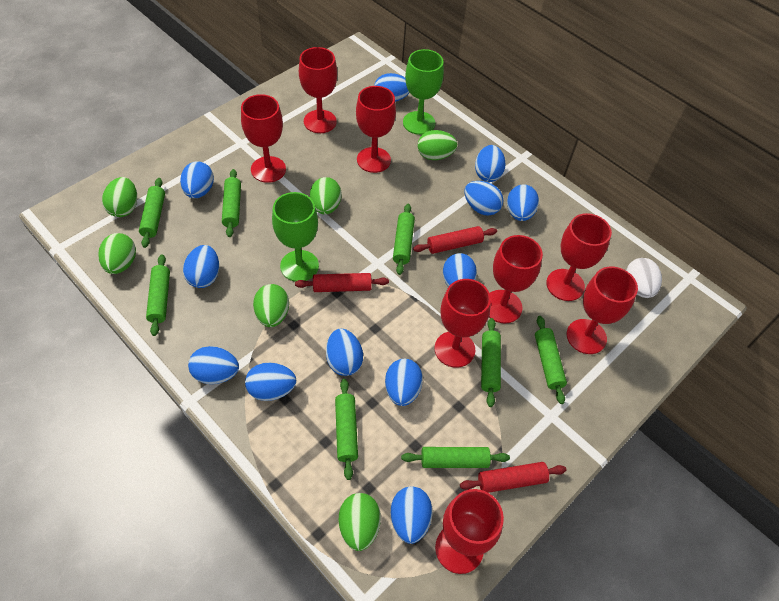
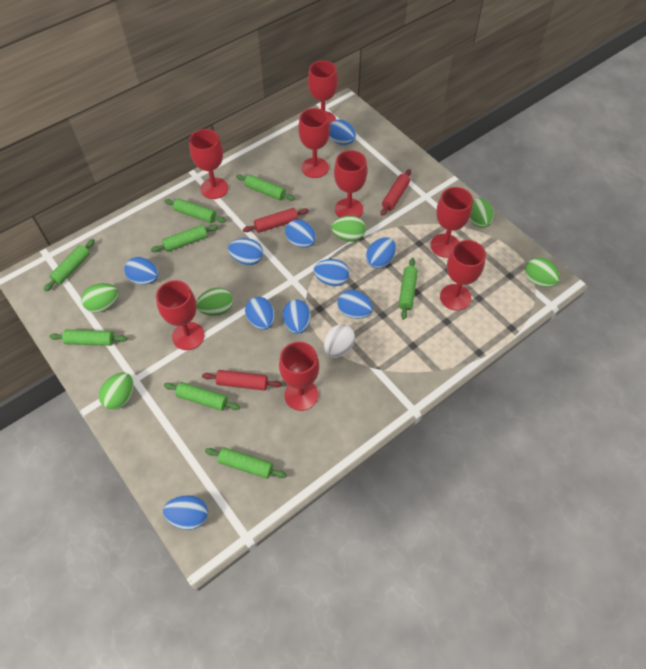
blue egg: 12 -> 10
green goblet: 2 -> 0

